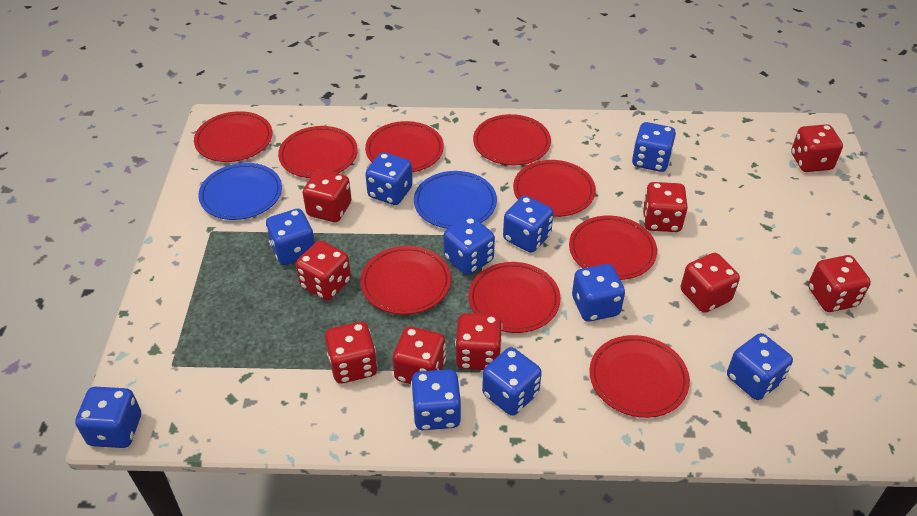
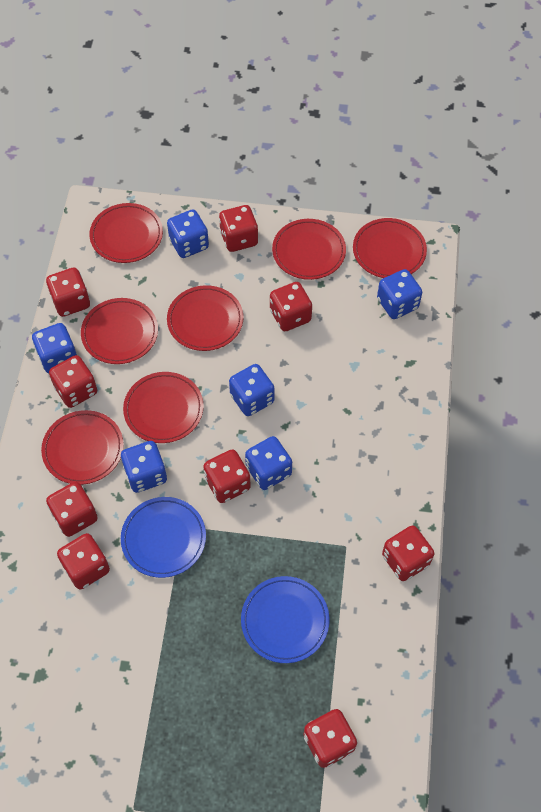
blue dice: 10 -> 6
red plate: 9 -> 7

